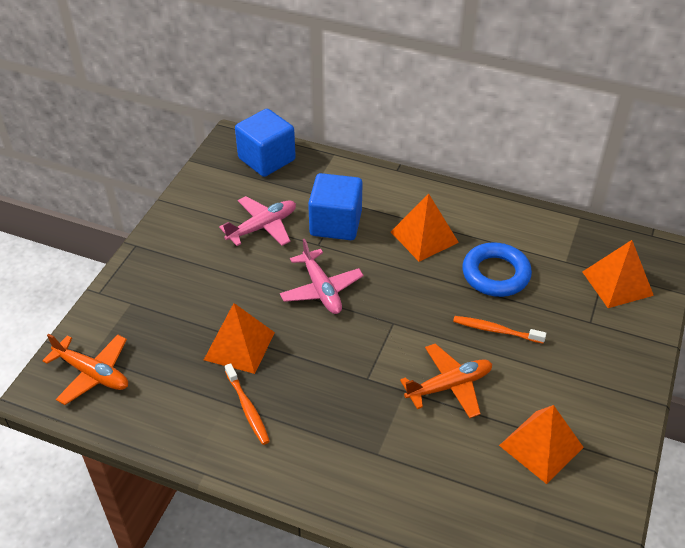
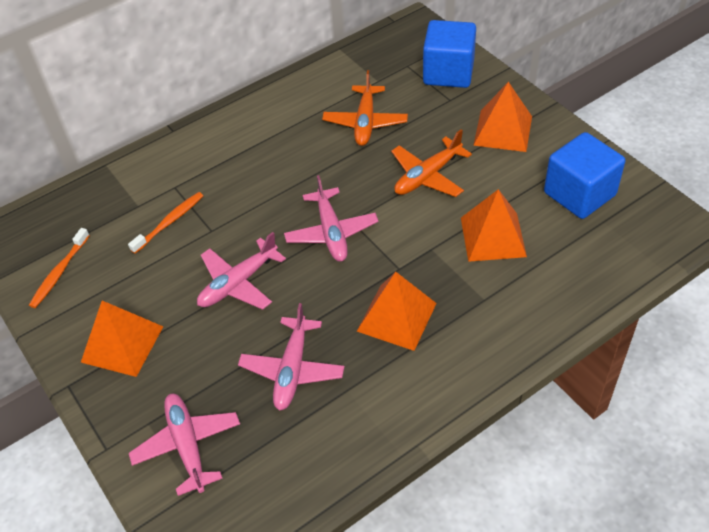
blue ring: 1 -> 0
pink plane: 2 -> 4

